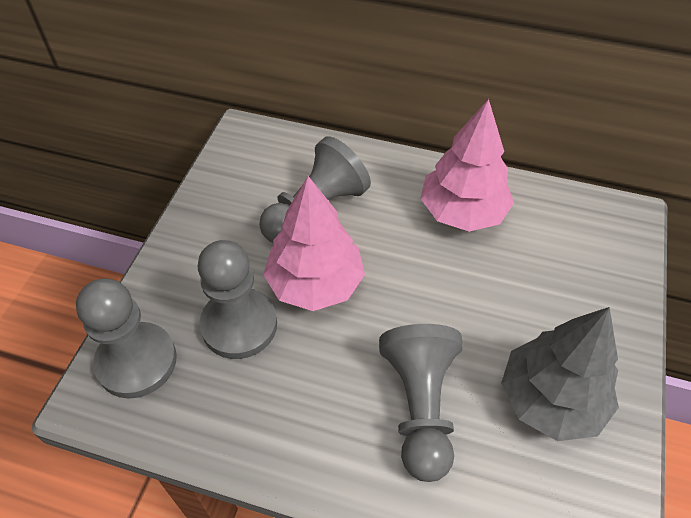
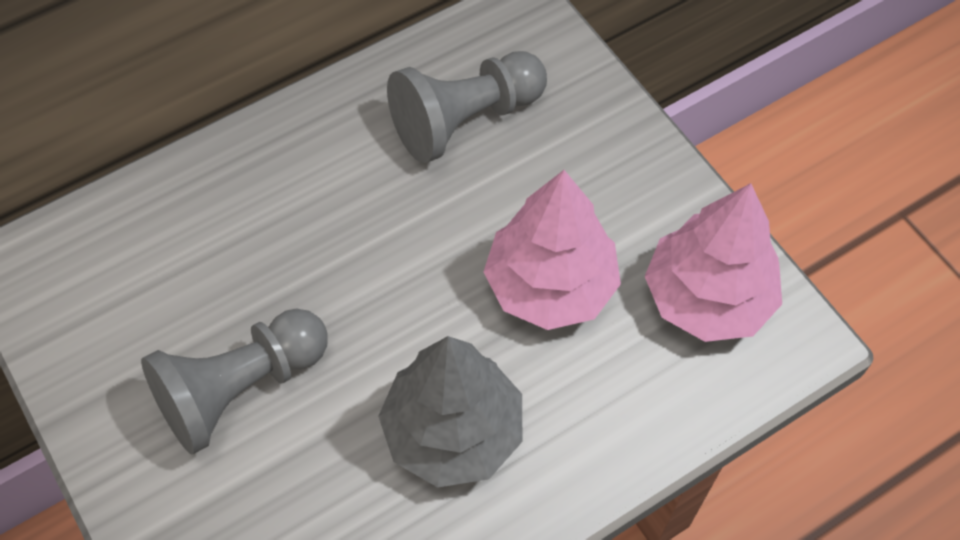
grey pawn: 4 -> 2

